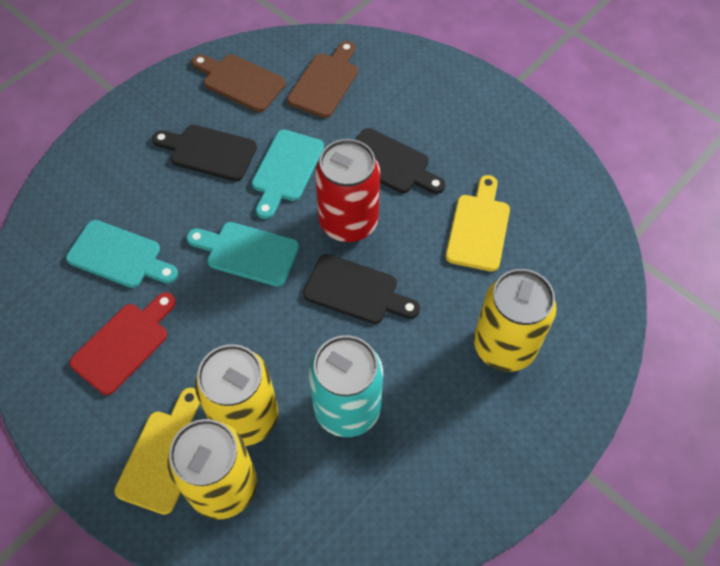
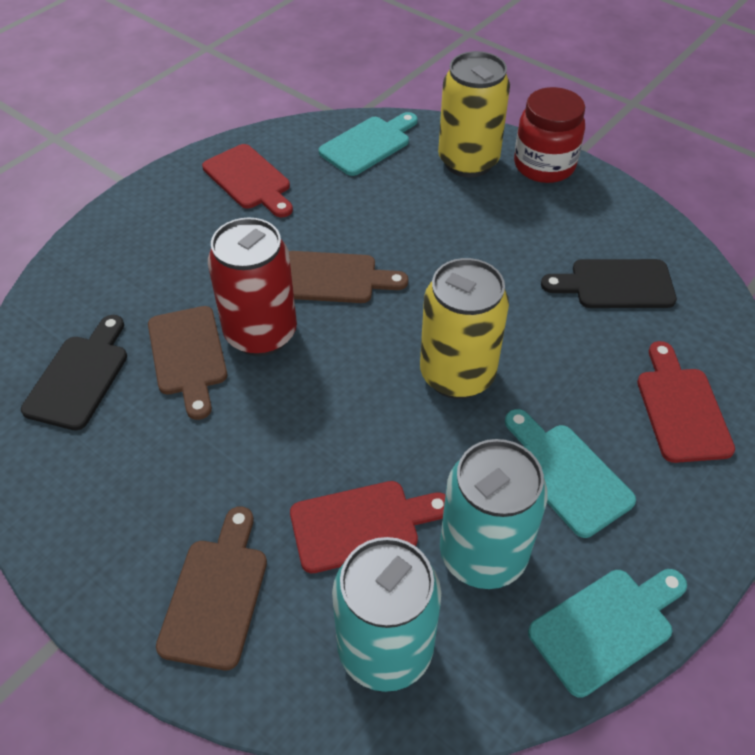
black cutting board: 3 -> 2
brown cutting board: 2 -> 3
red cutting board: 1 -> 3
red jar: 0 -> 1
turquoise can: 1 -> 2
yellow can: 3 -> 2
yellow cutting board: 2 -> 0

